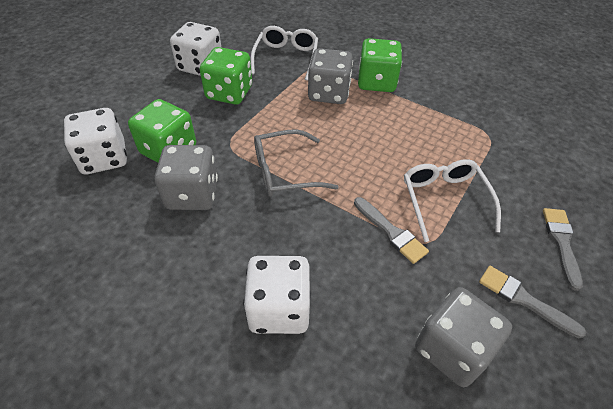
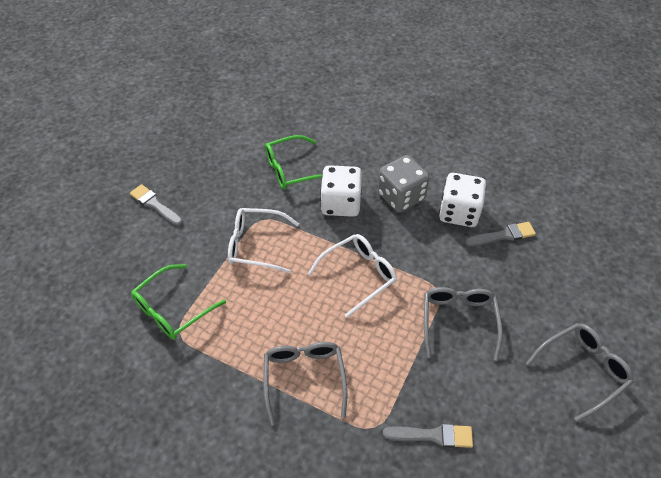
green dice: 3 -> 0
green glasses: 0 -> 2
grey dice: 3 -> 1
grey glasses: 1 -> 3
white dice: 3 -> 2

